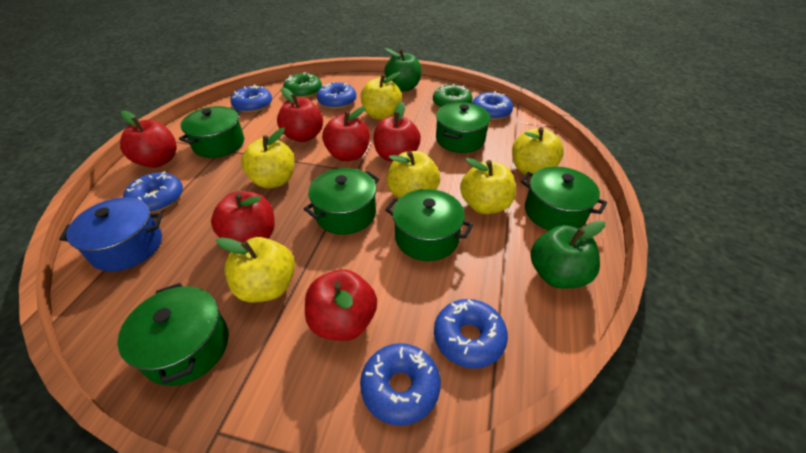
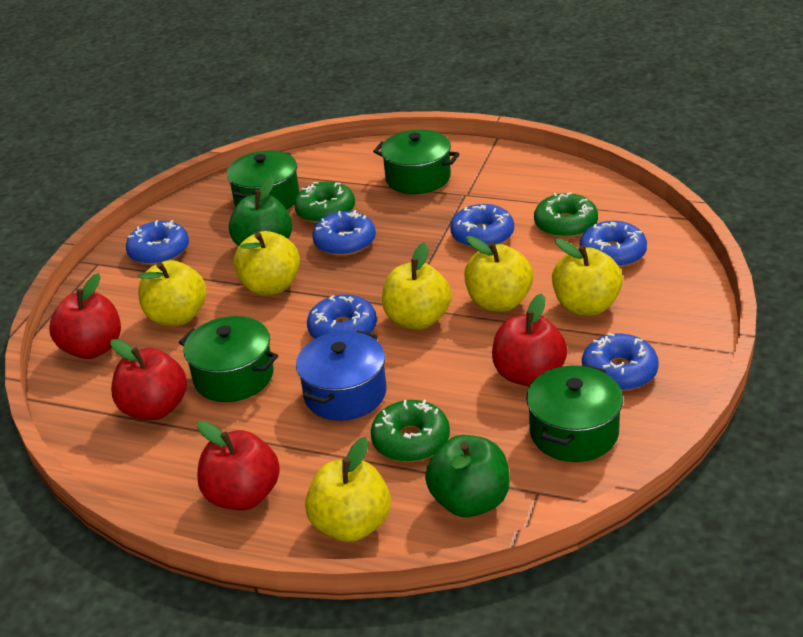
green donut: 2 -> 3
green pot: 6 -> 4
red apple: 6 -> 4

